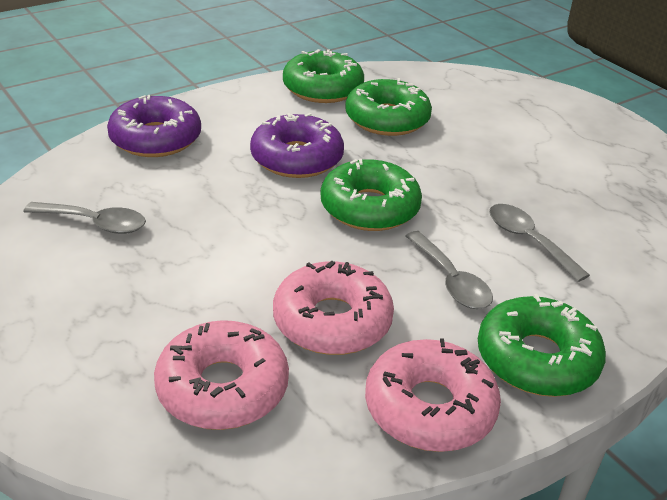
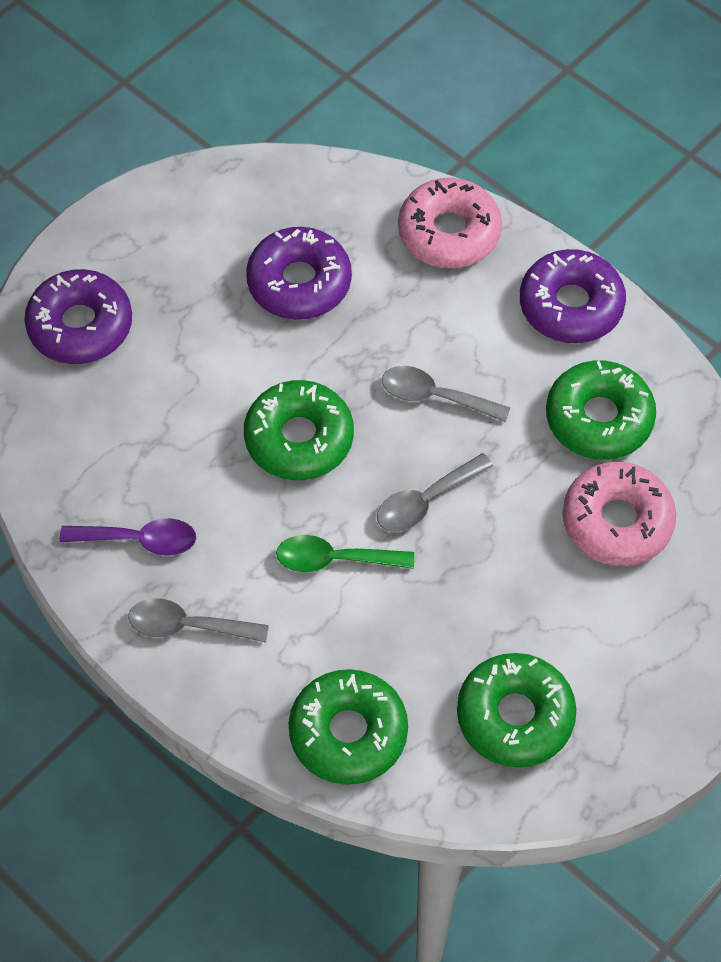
green spoon: 0 -> 1
pink donut: 3 -> 2
purple donut: 2 -> 3
purple spoon: 0 -> 1

